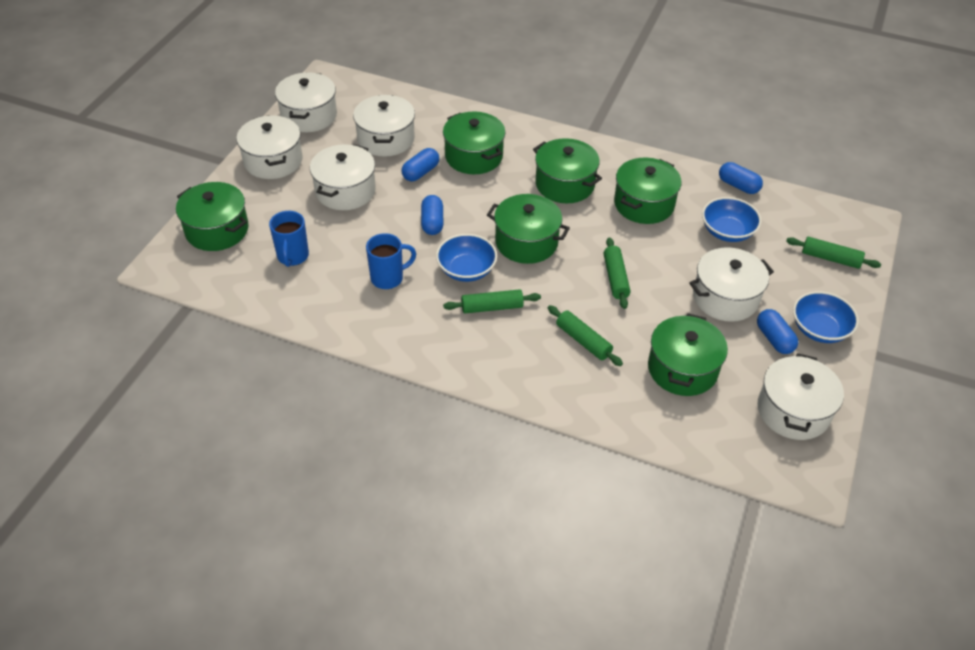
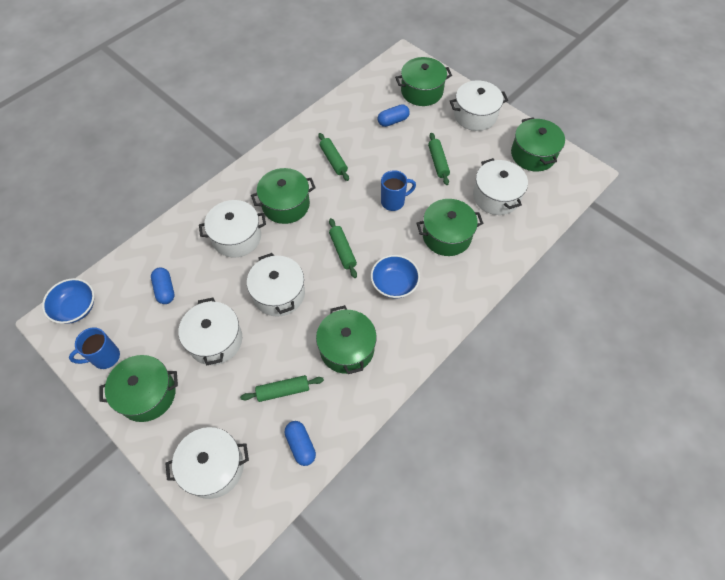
blue bowl: 3 -> 2
blue capsule: 4 -> 3

